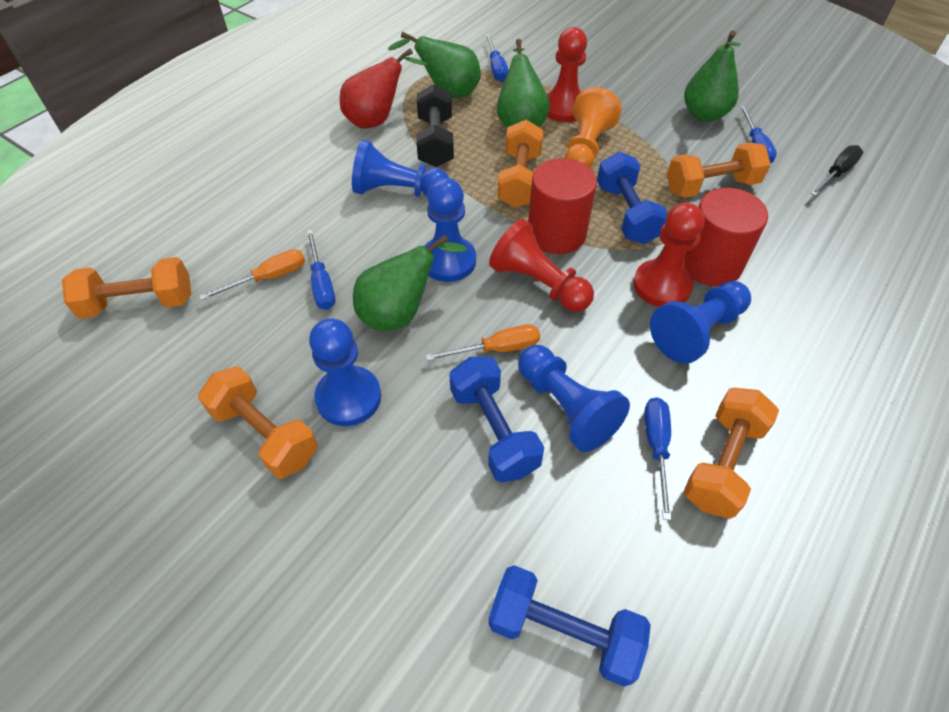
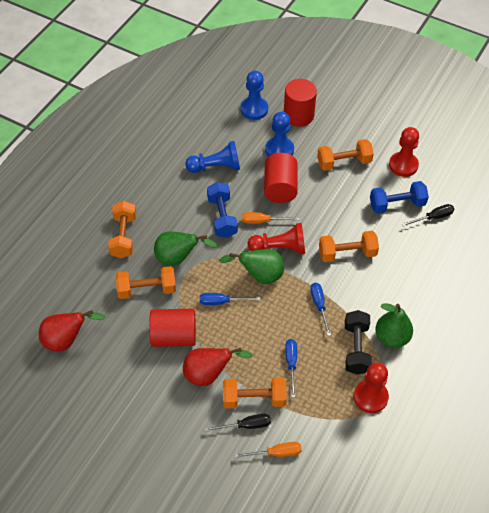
black screwdriver: 1 -> 2
blue dumbbell: 3 -> 2
blue pawn: 5 -> 3
blue screwdriver: 4 -> 3
green pear: 4 -> 3
orange pawn: 1 -> 0
red cylinder: 2 -> 3
red pear: 1 -> 2

